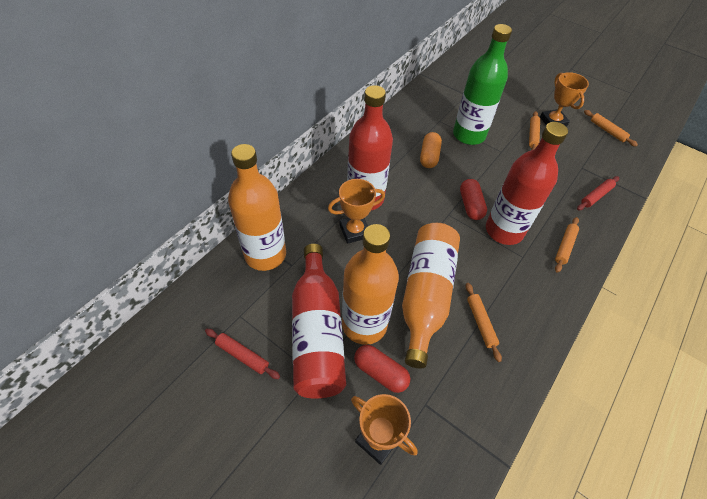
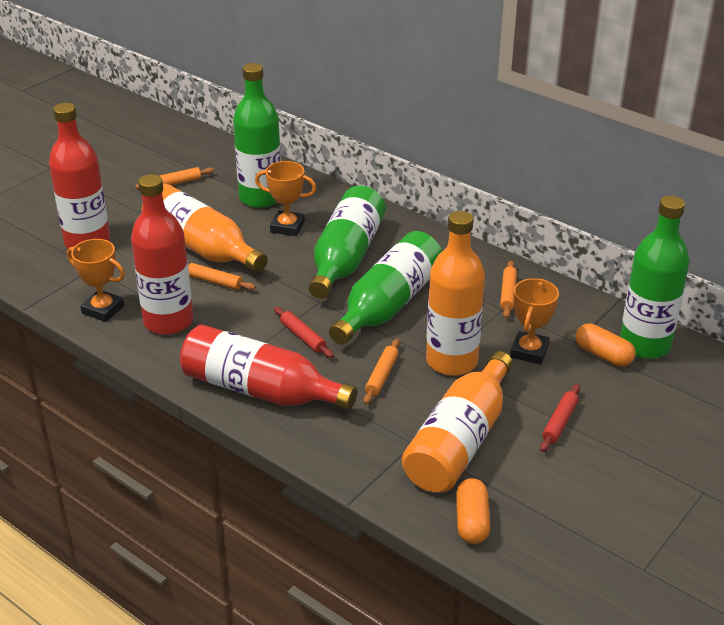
green bottle: 1 -> 4
orange capsule: 1 -> 2
red capsule: 2 -> 0

